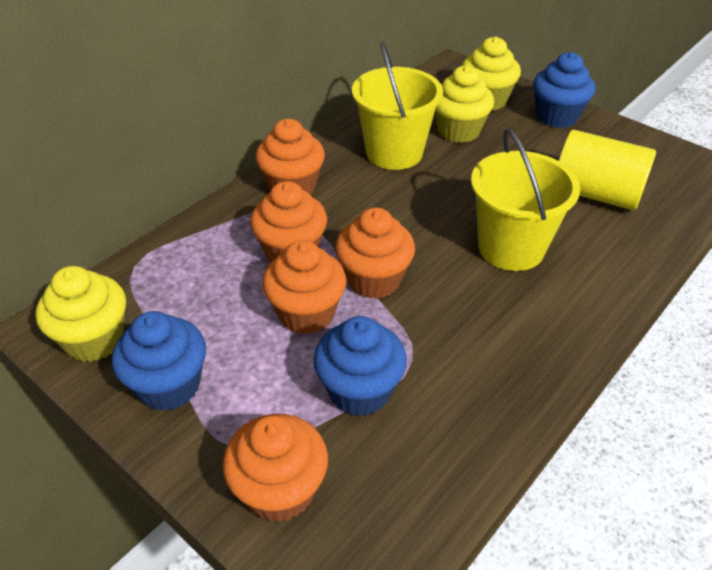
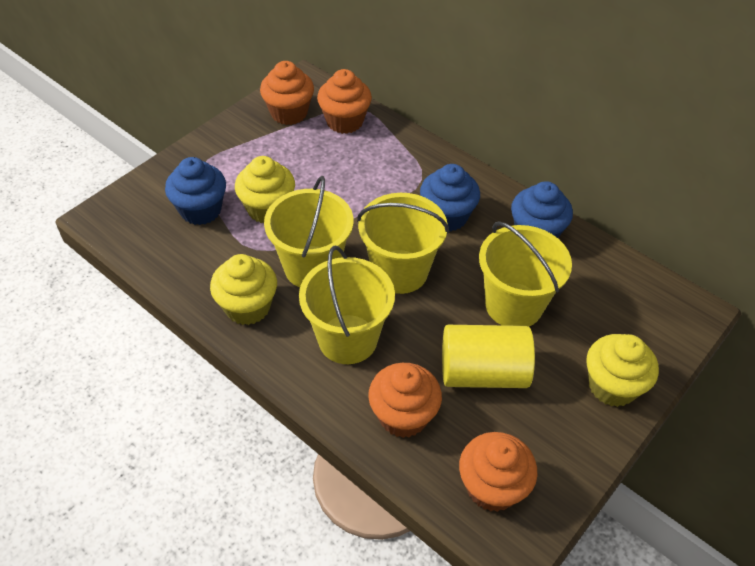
orange cupcake: 5 -> 4
yellow bucket: 2 -> 4

